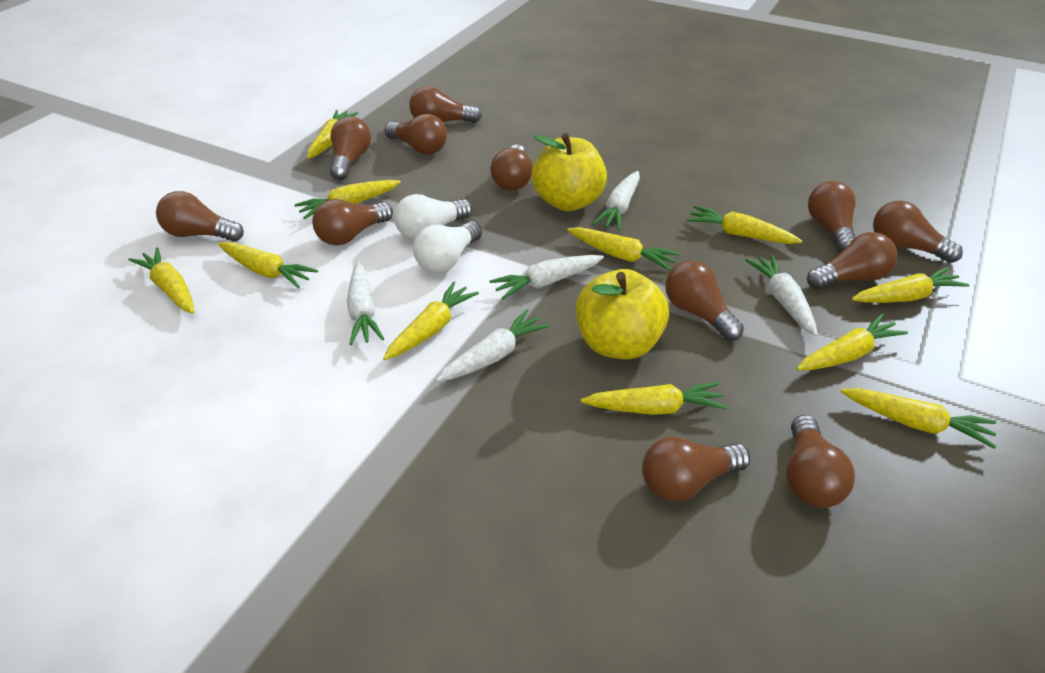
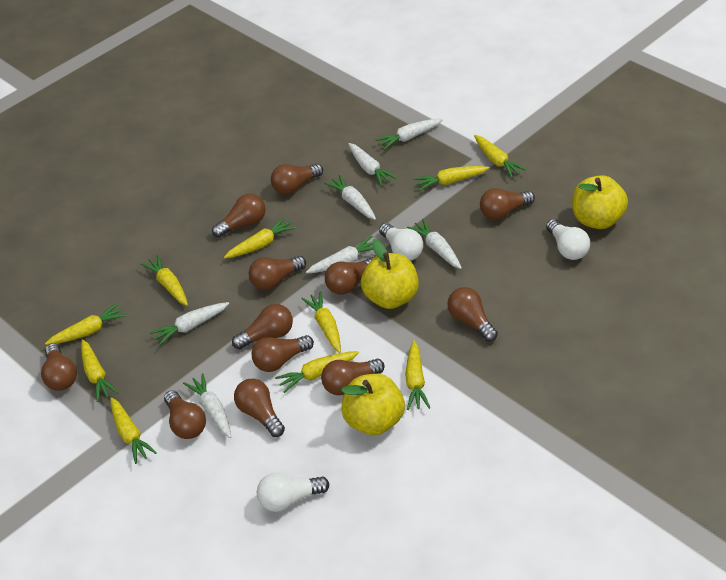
white carrot: 5 -> 7
white light bulb: 2 -> 3
yellow apple: 2 -> 3
yellow carrot: 11 -> 10

